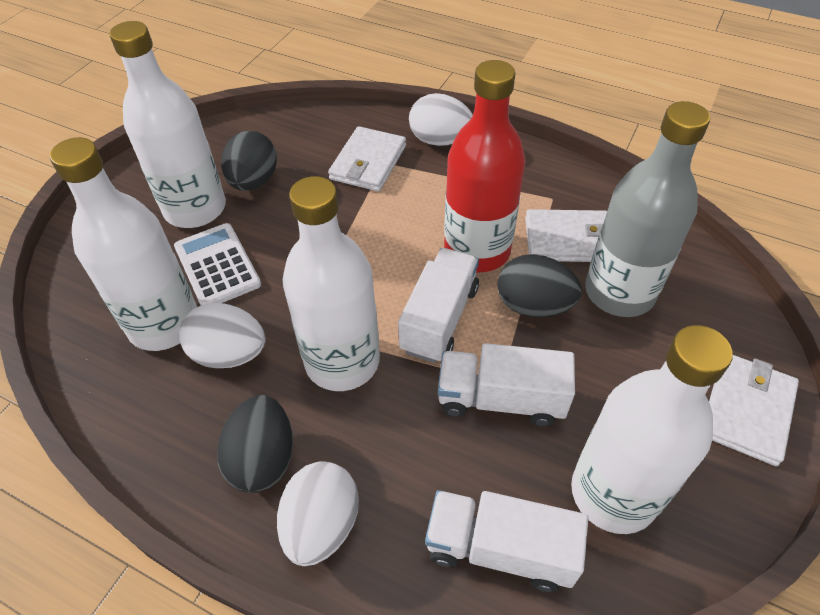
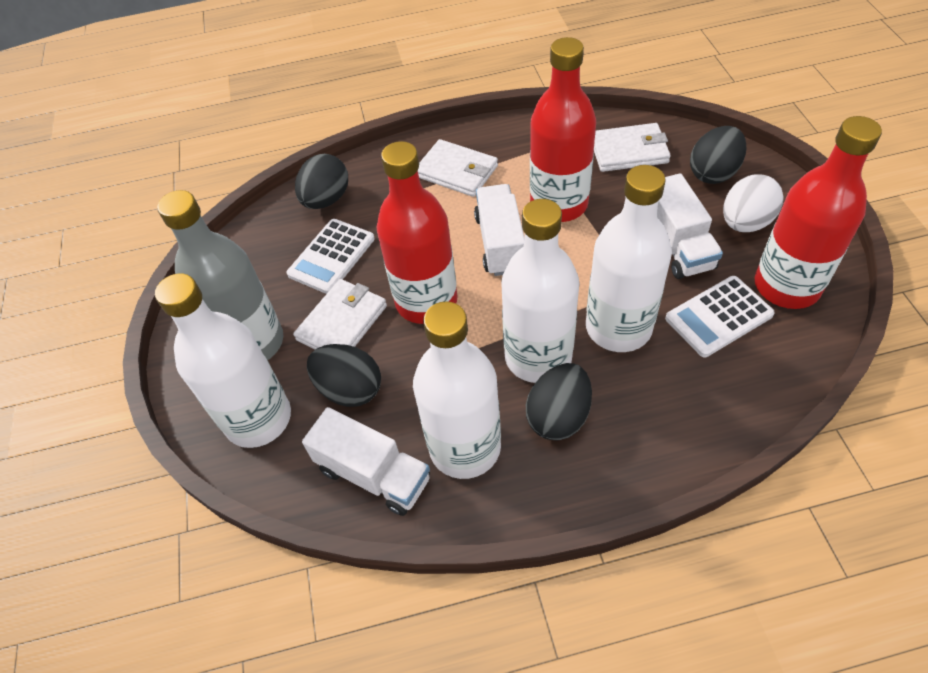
black egg: 3 -> 4
red bottle: 1 -> 3
white calculator: 1 -> 2
white egg: 3 -> 1

